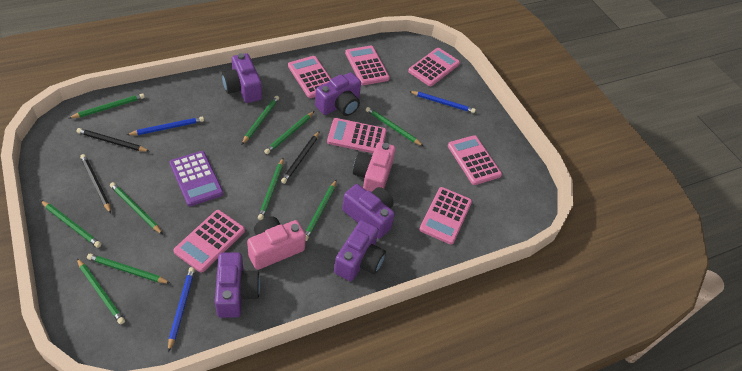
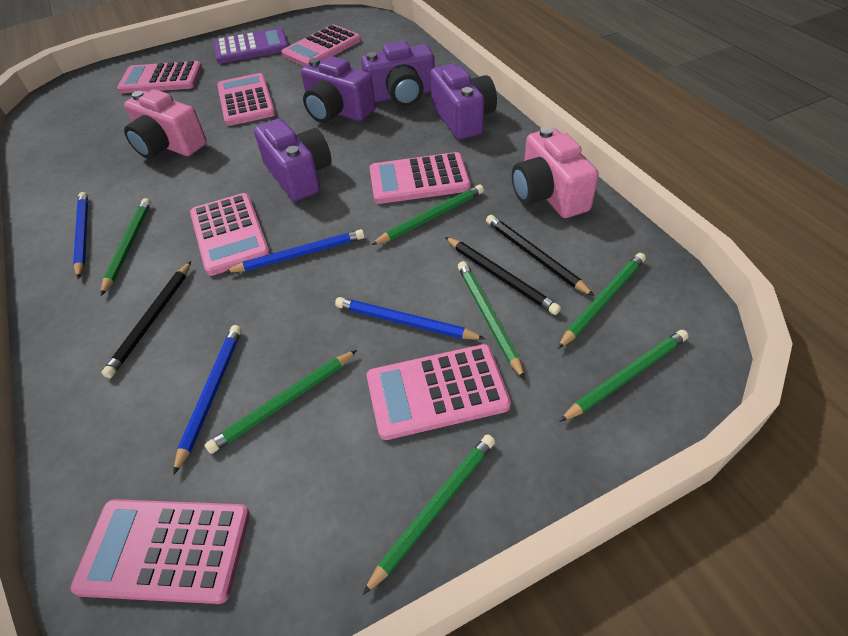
blue pencil: 3 -> 4
green pencil: 10 -> 7
purple camera: 5 -> 4

